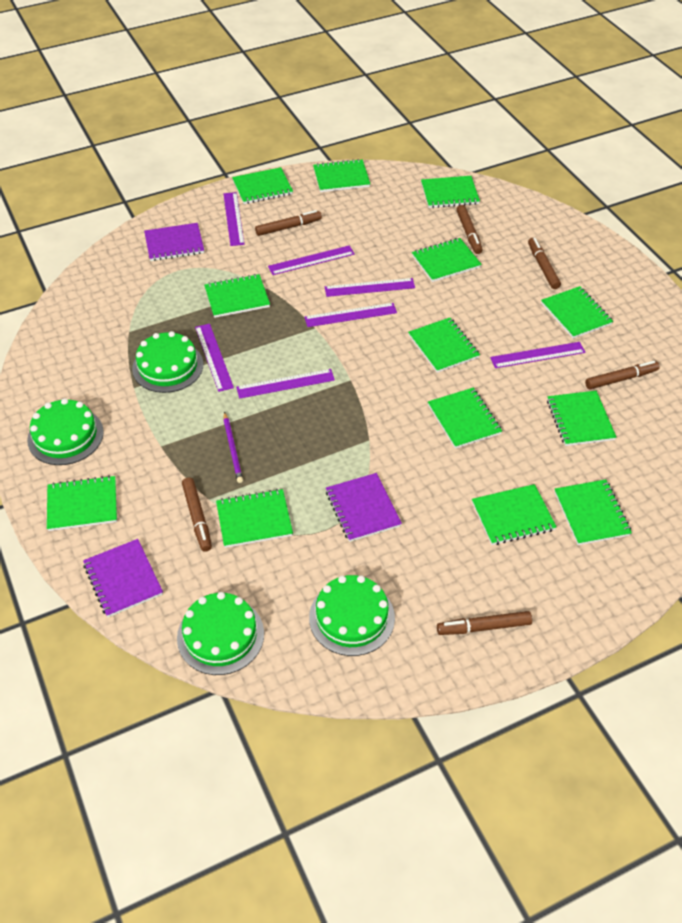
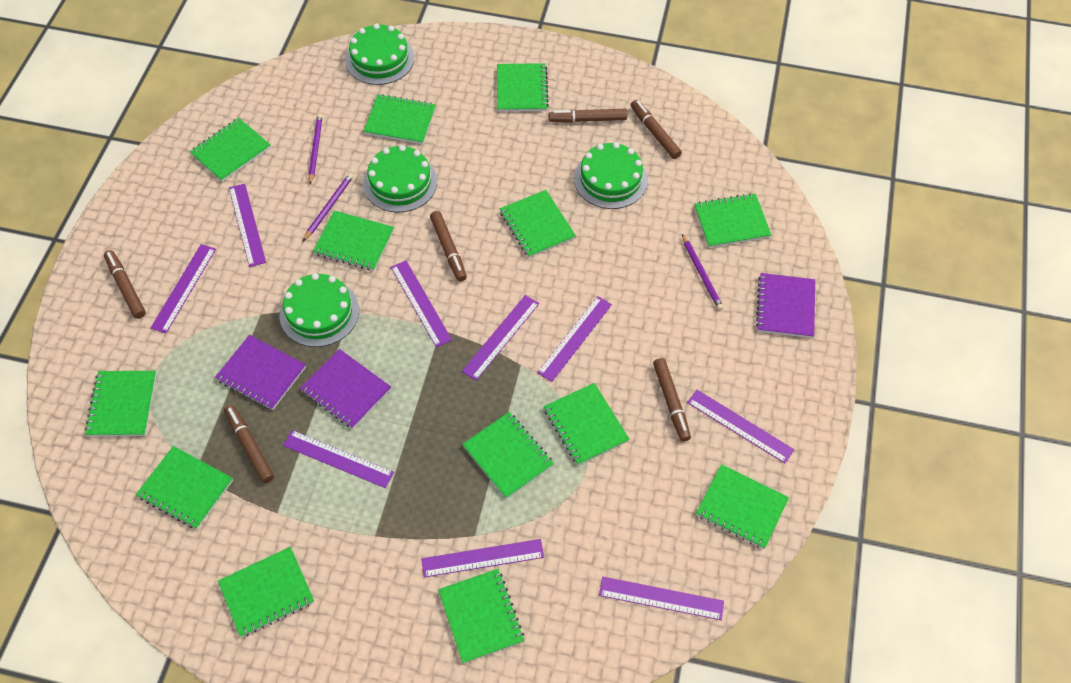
purple pencil: 1 -> 3
purple ruler: 7 -> 9

